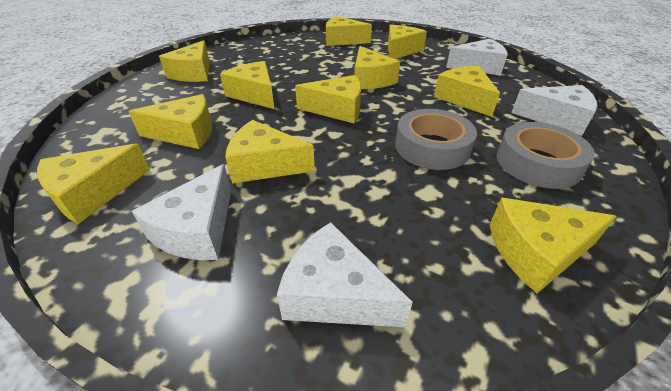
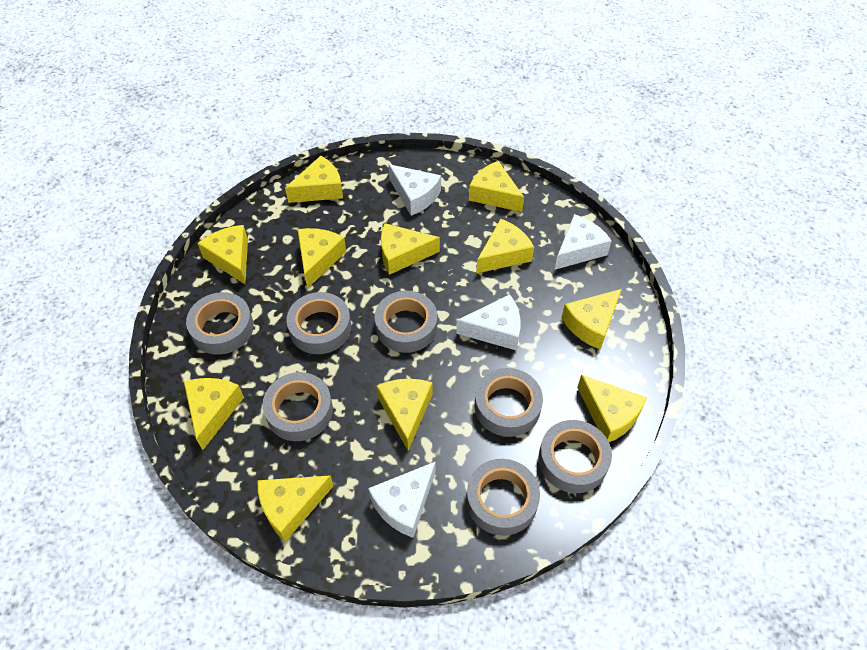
grey tape: 2 -> 7

